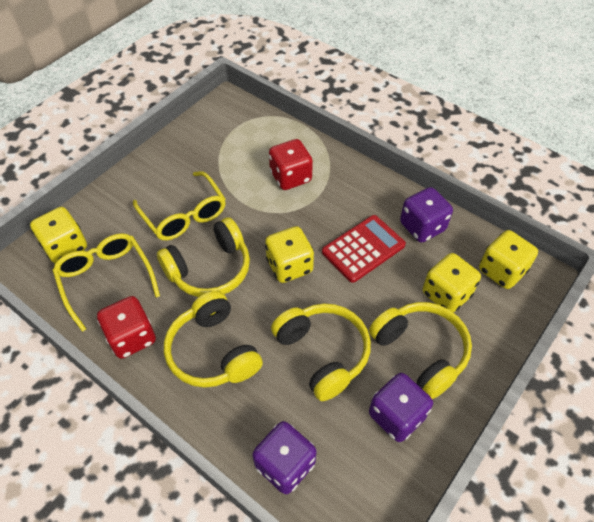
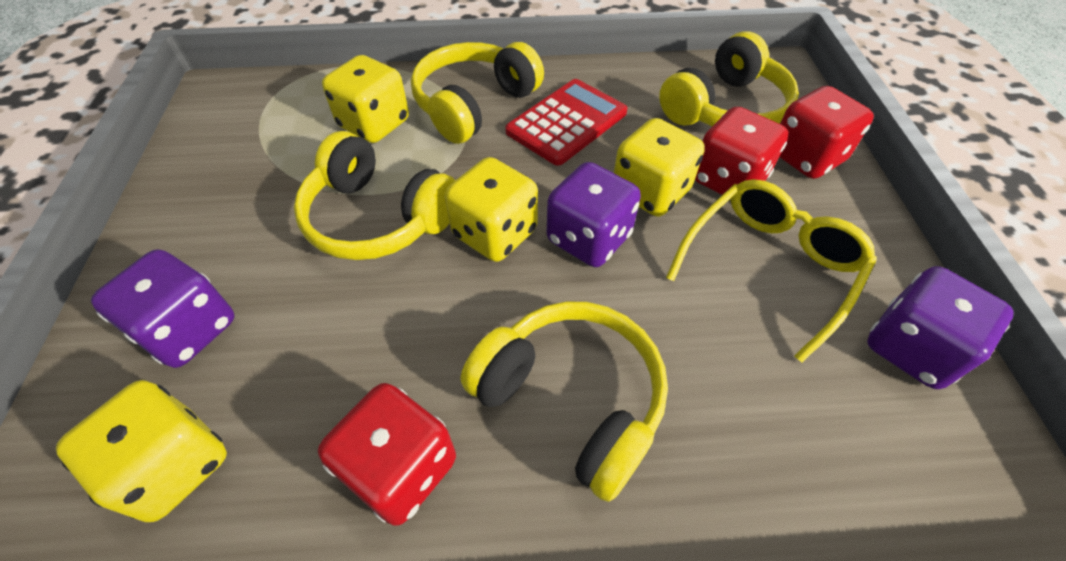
red dice: 2 -> 3
yellow glasses: 2 -> 1

